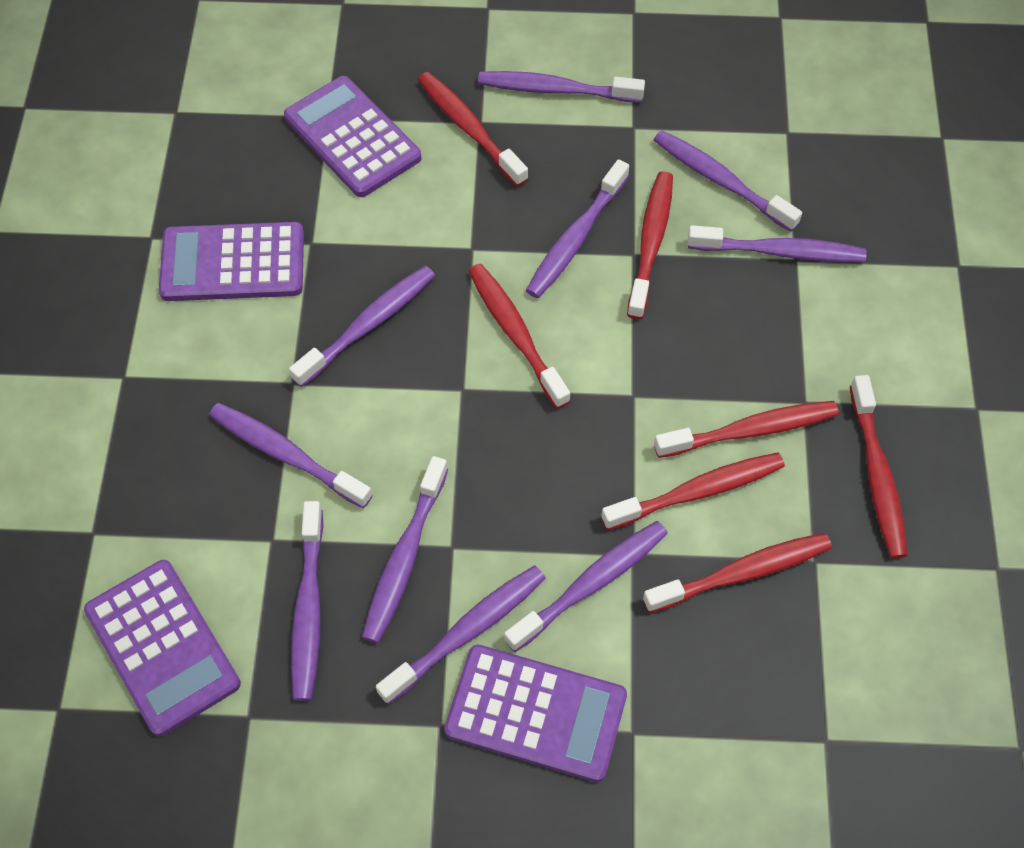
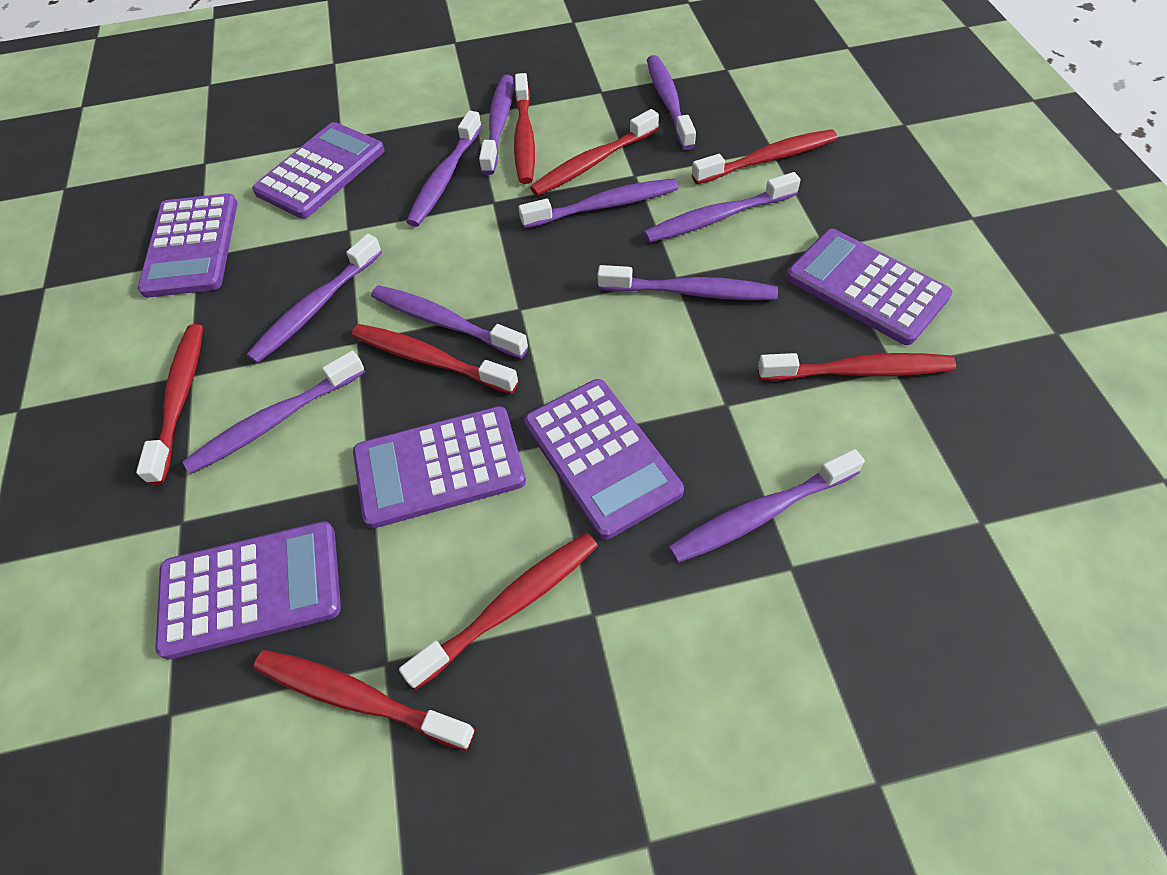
purple calculator: 4 -> 6
red toothbrush: 7 -> 8

